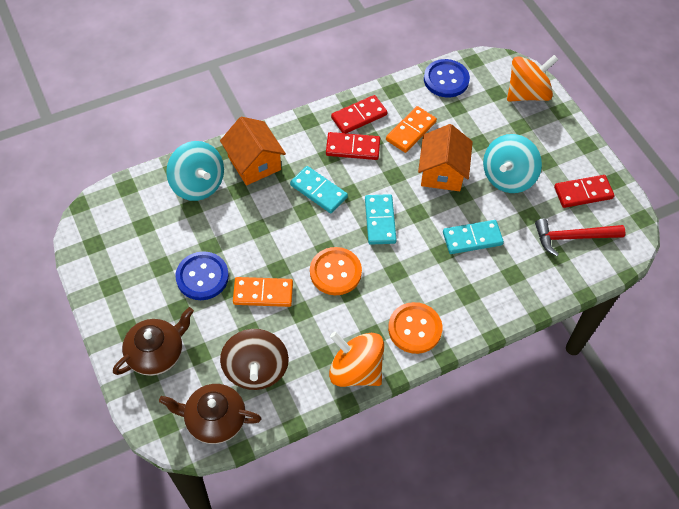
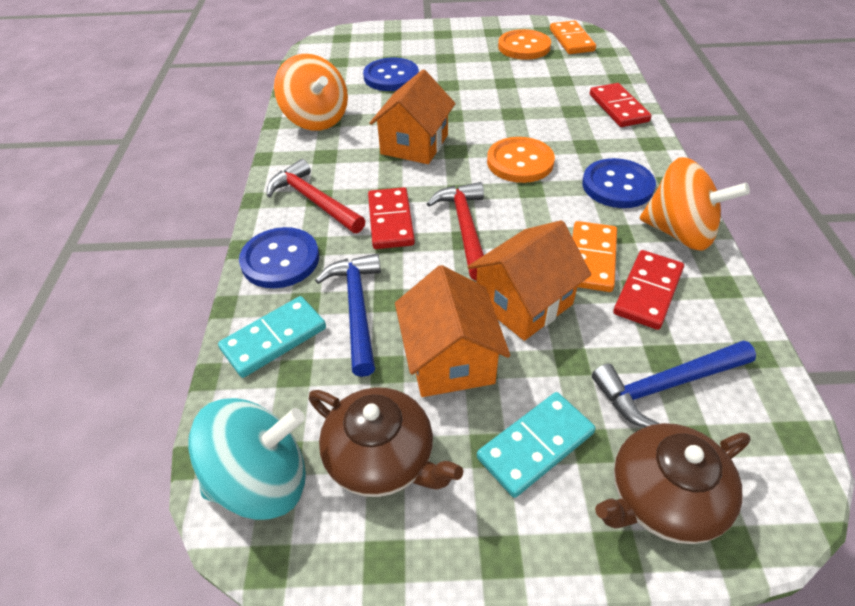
blue button: 2 -> 3
blue hammer: 0 -> 2
brown spinning top: 1 -> 0
orange house: 2 -> 3
red hammer: 1 -> 2
turquoise domino: 3 -> 2
turquoise spinning top: 2 -> 1

